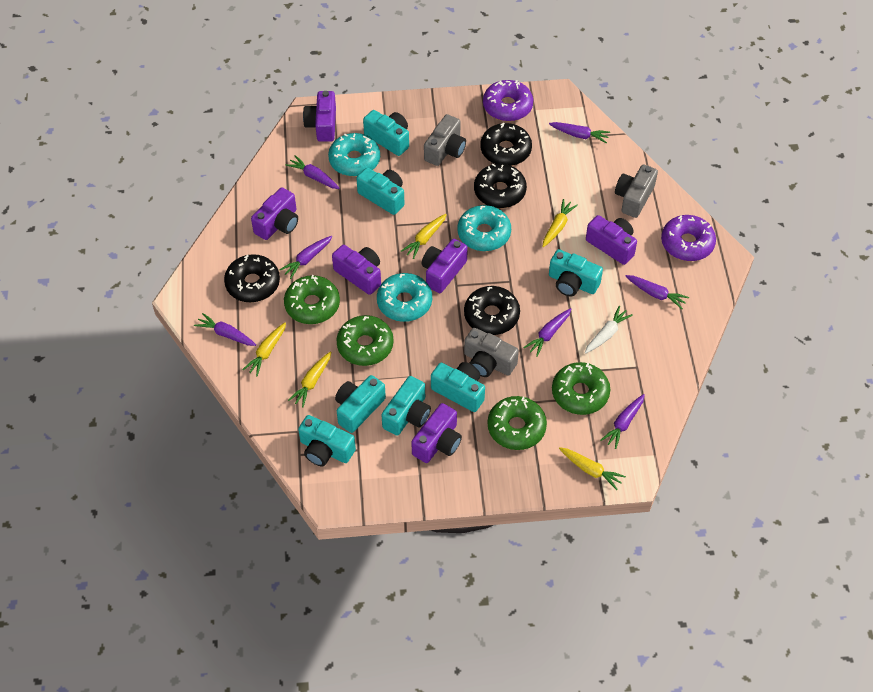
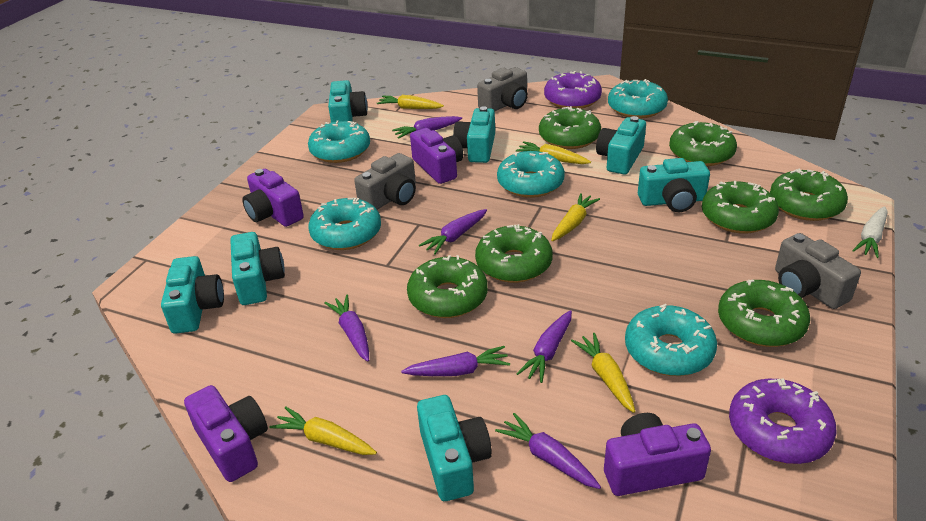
black donut: 4 -> 0
green donut: 4 -> 7
purple camera: 6 -> 4
purple carrot: 7 -> 6
turquoise donut: 3 -> 5

